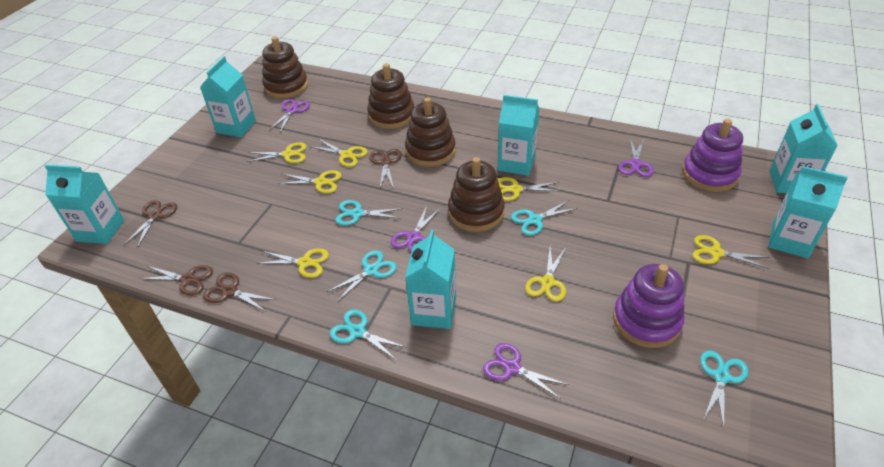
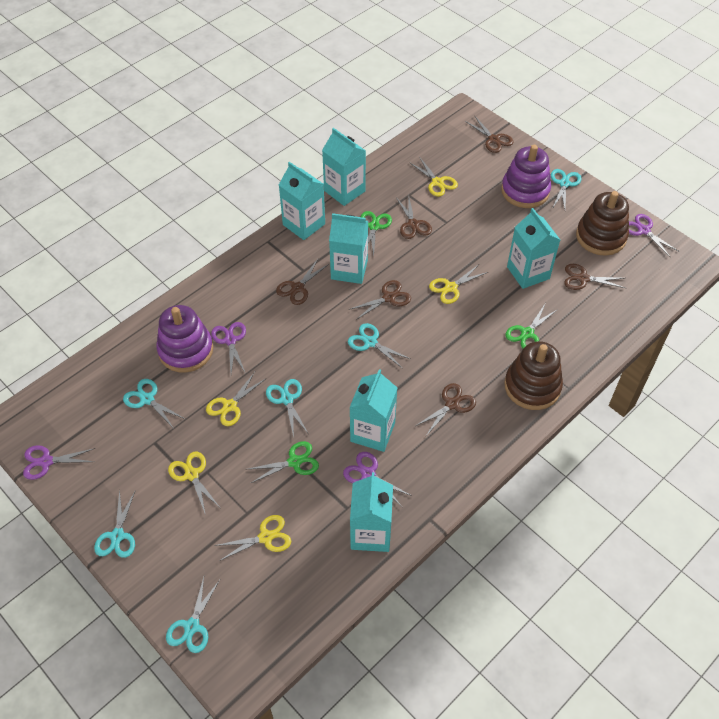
brown scissors: 4 -> 6
brown stacking toy: 4 -> 2
green scissors: 0 -> 3
turquoise scissors: 5 -> 6
yellow scissors: 7 -> 5

